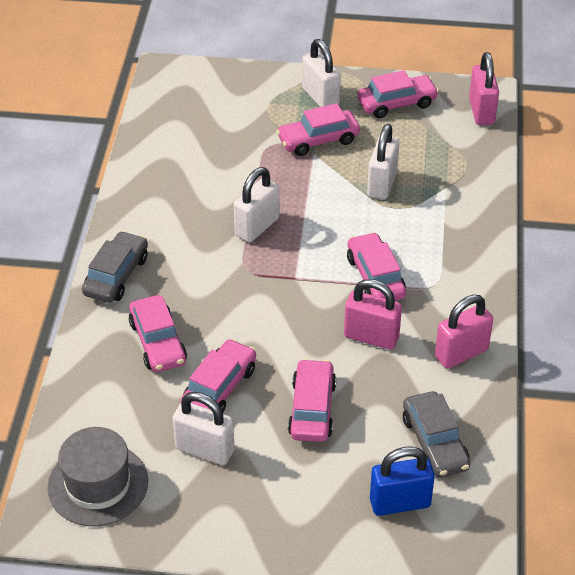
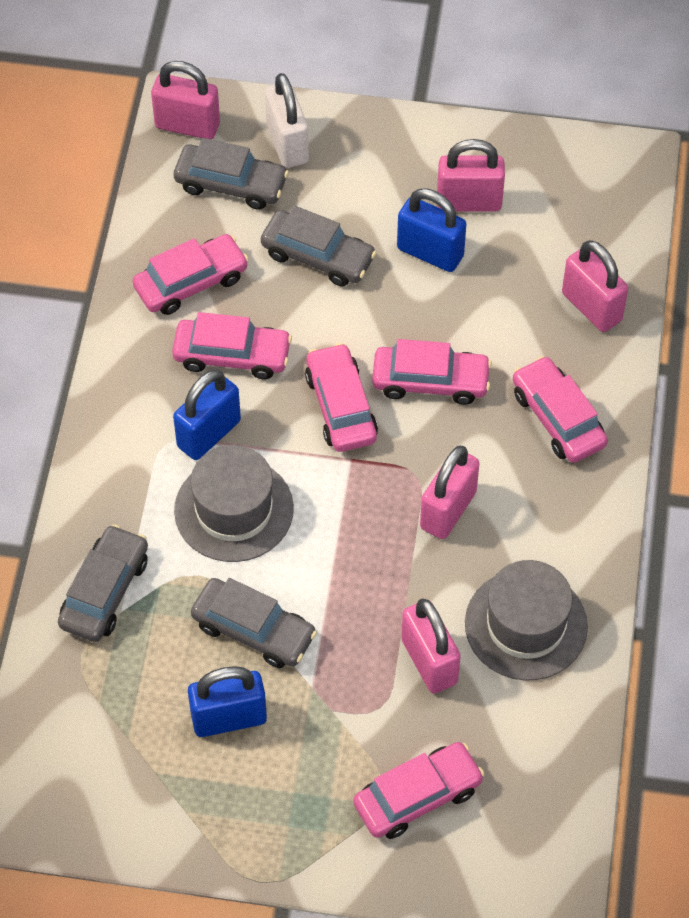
blue padlock: 1 -> 3
grey car: 2 -> 4
grey hat: 1 -> 2
pink padlock: 3 -> 5
white padlock: 4 -> 1

